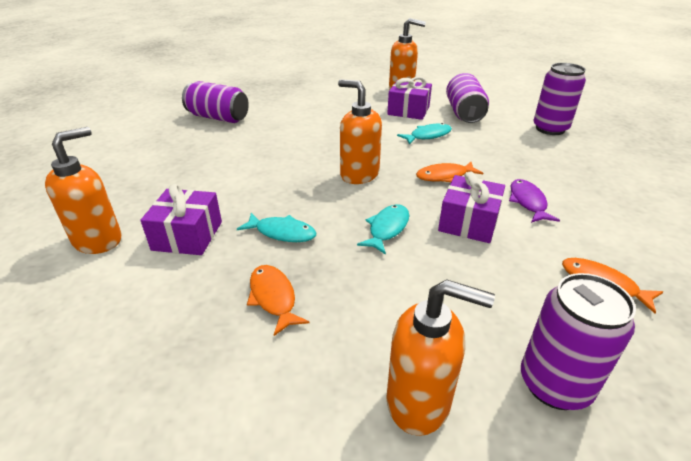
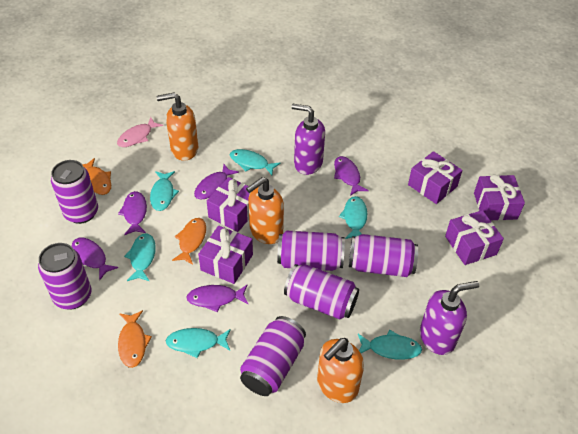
orange soap dispenser: 4 -> 3
pink fish: 0 -> 1
purple can: 4 -> 6
purple fish: 1 -> 5
purple gift: 3 -> 5
purple soap dispenser: 0 -> 2
turquoise fish: 3 -> 6

